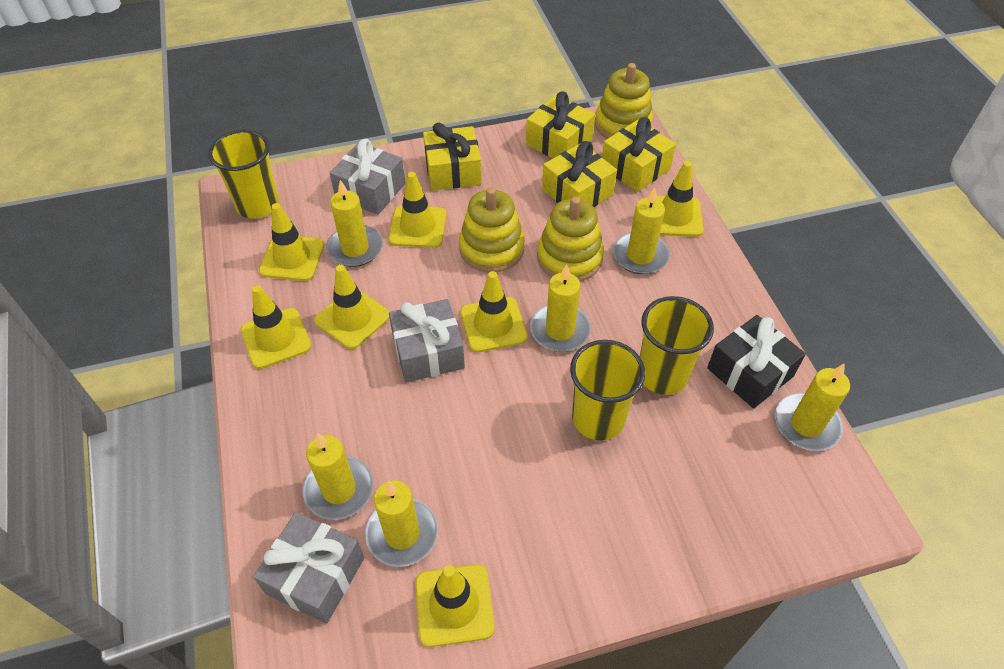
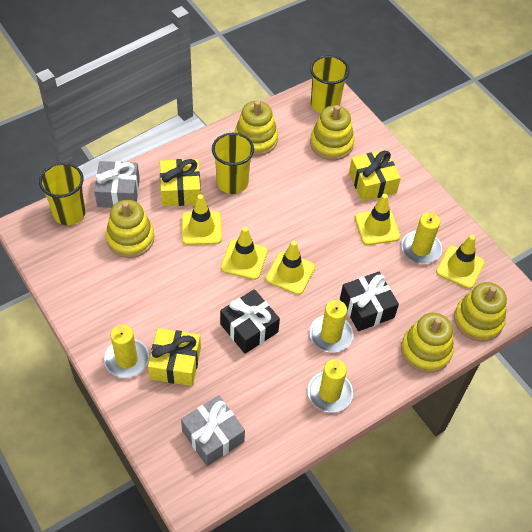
black gift: 1 -> 2
grey gift: 3 -> 2
yellow candle: 6 -> 4
yellow gift: 4 -> 3
yellow stacking toy: 3 -> 5
yellow traffic cone: 7 -> 5

